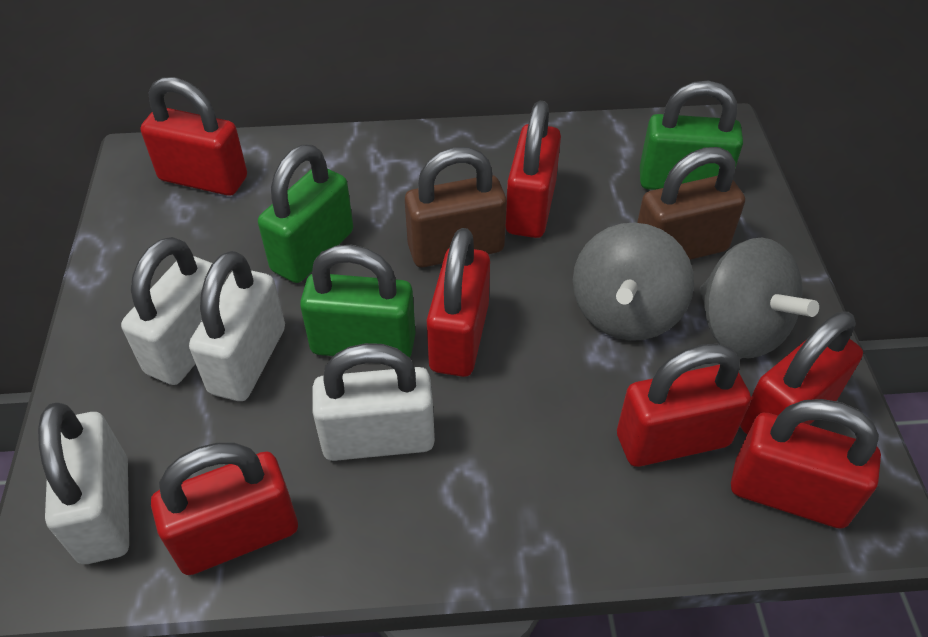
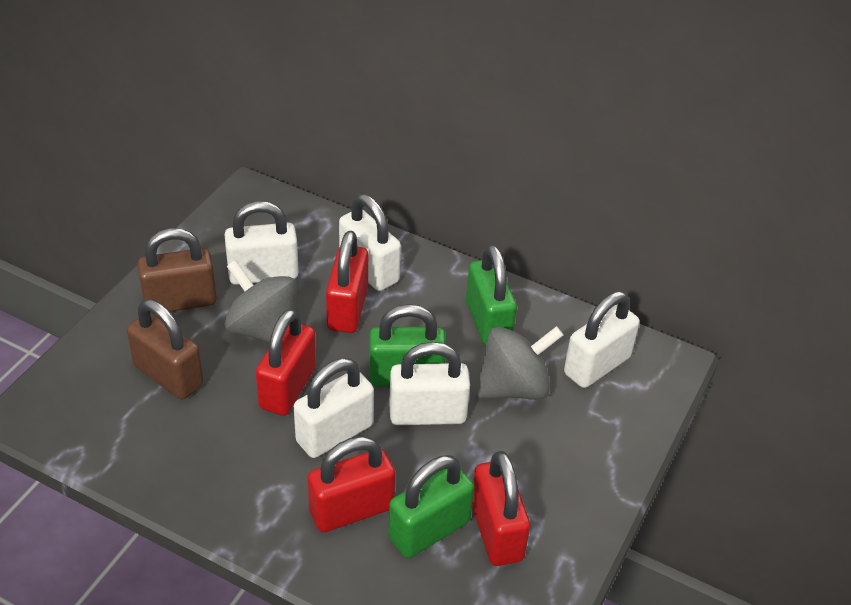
red padlock: 7 -> 4
white padlock: 4 -> 5

